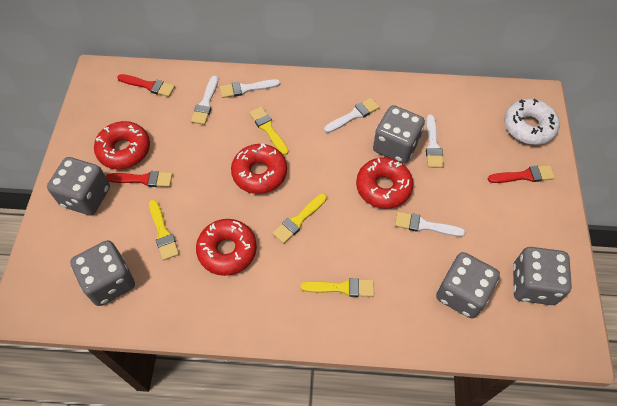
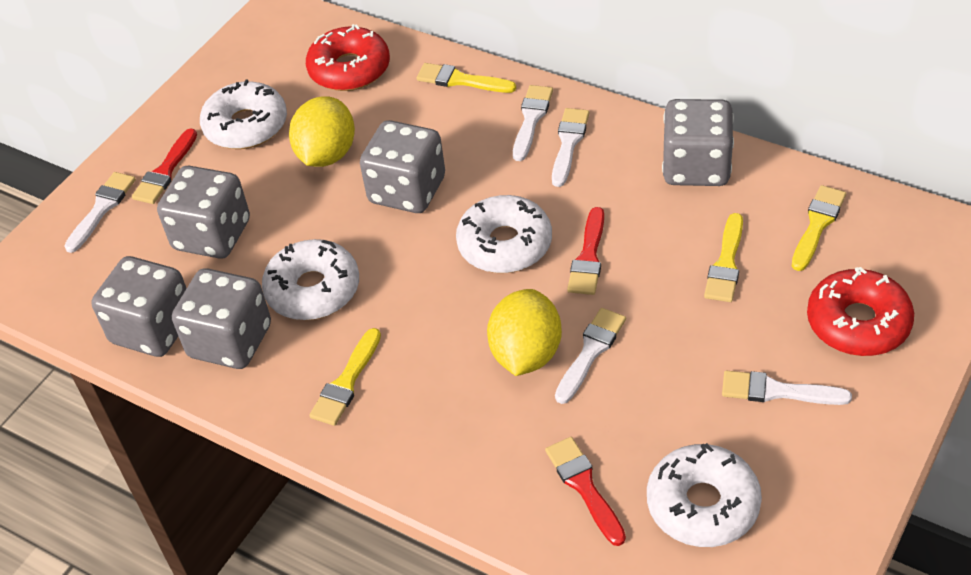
red donut: 4 -> 2
white donut: 1 -> 4
yellow lemon: 0 -> 2

